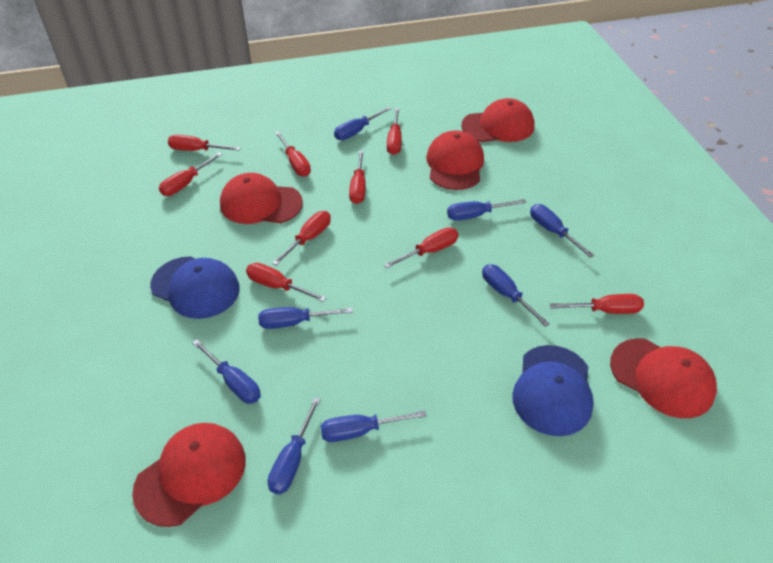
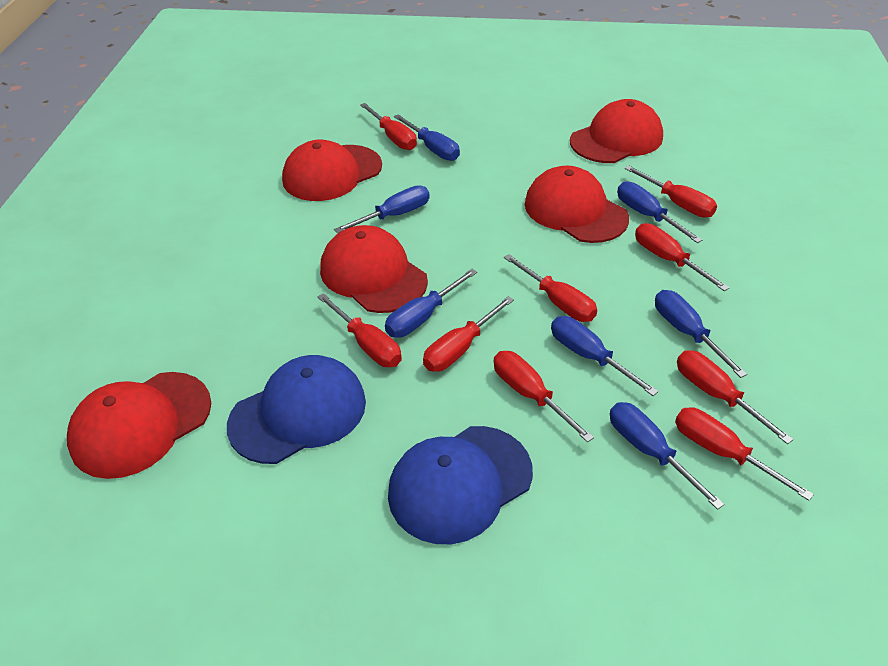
blue screwdriver: 8 -> 7

